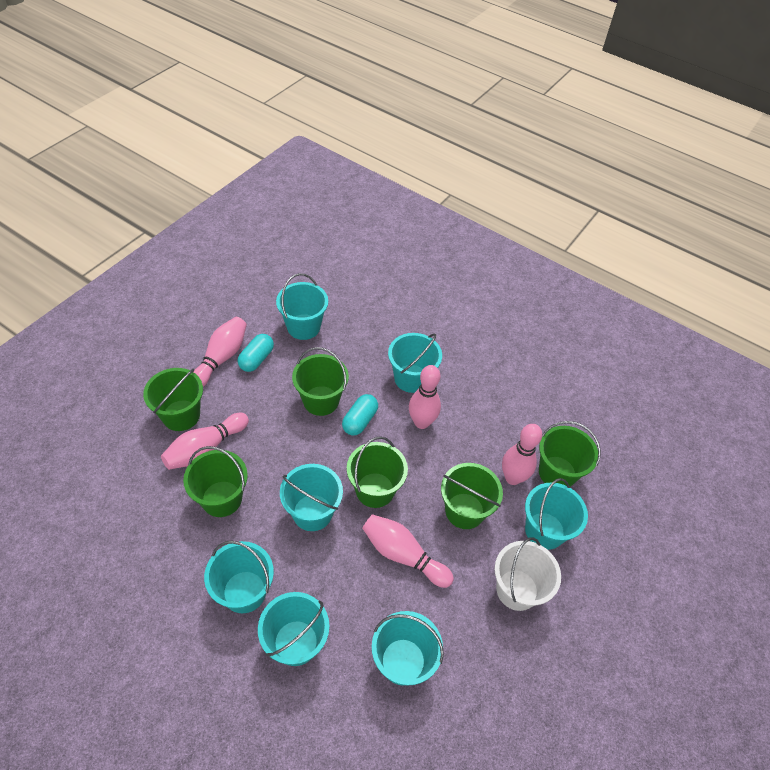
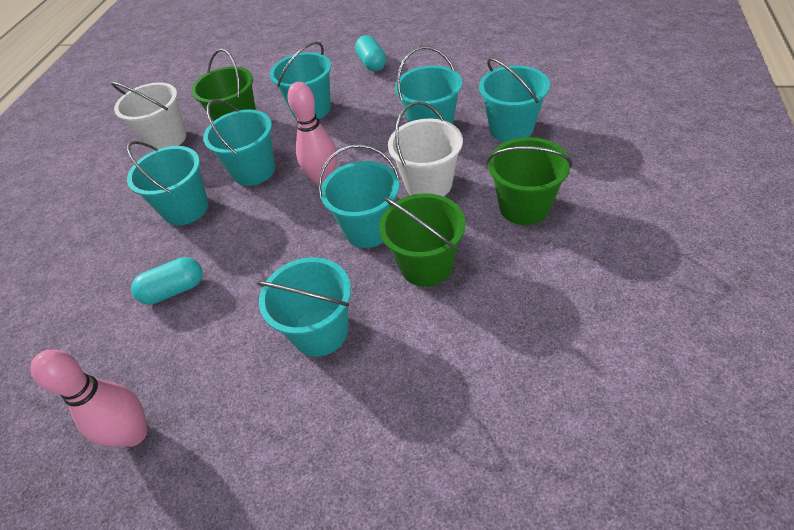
green bucket: 6 -> 3
pink bowling pin: 5 -> 2
white bucket: 1 -> 2

